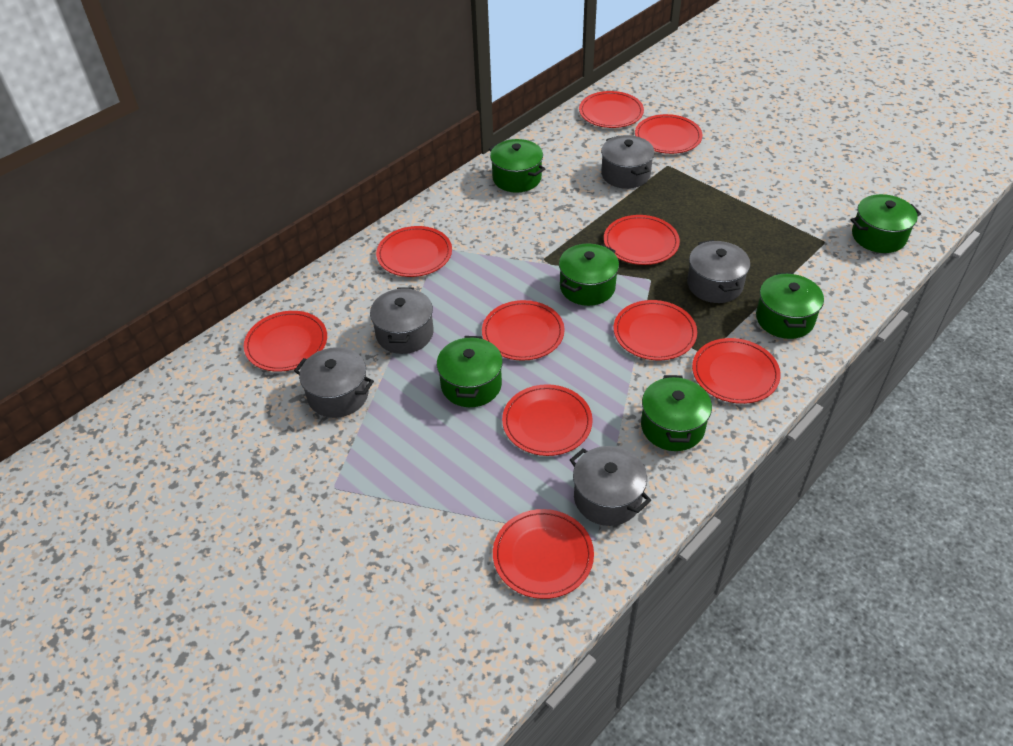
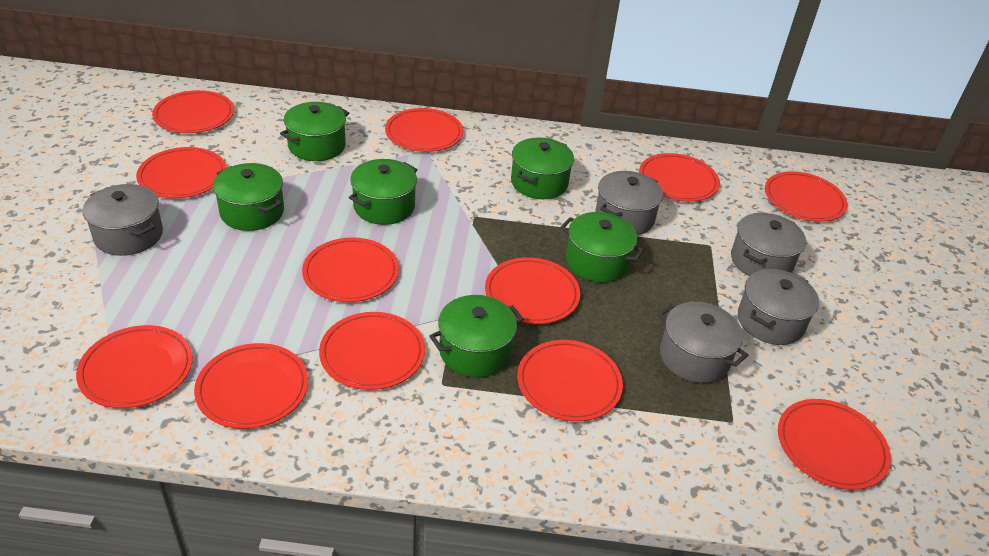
red plate: 10 -> 12

